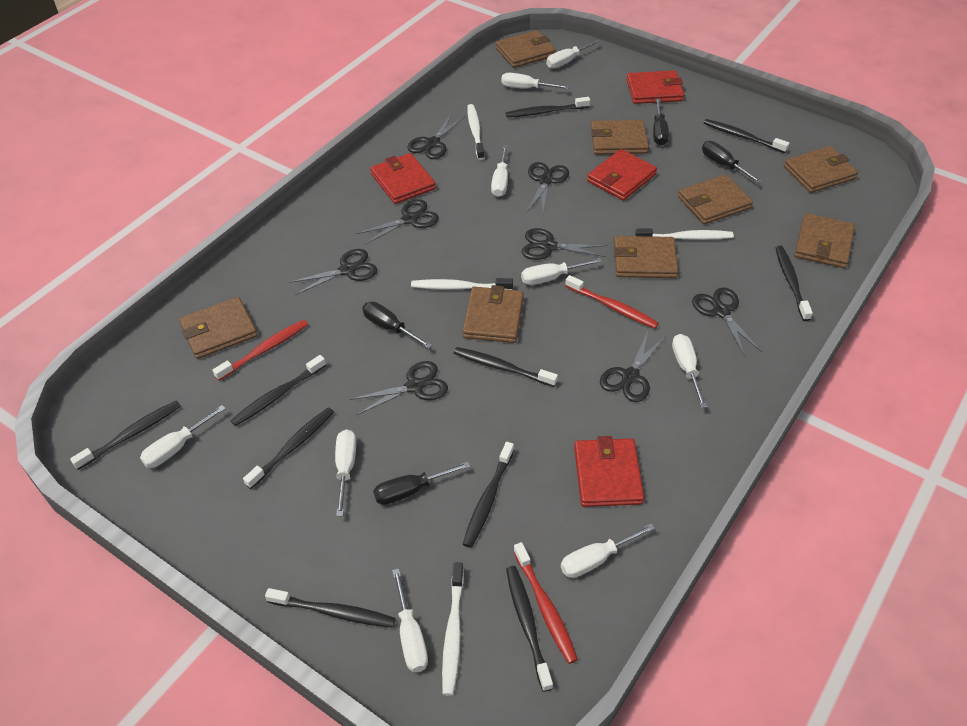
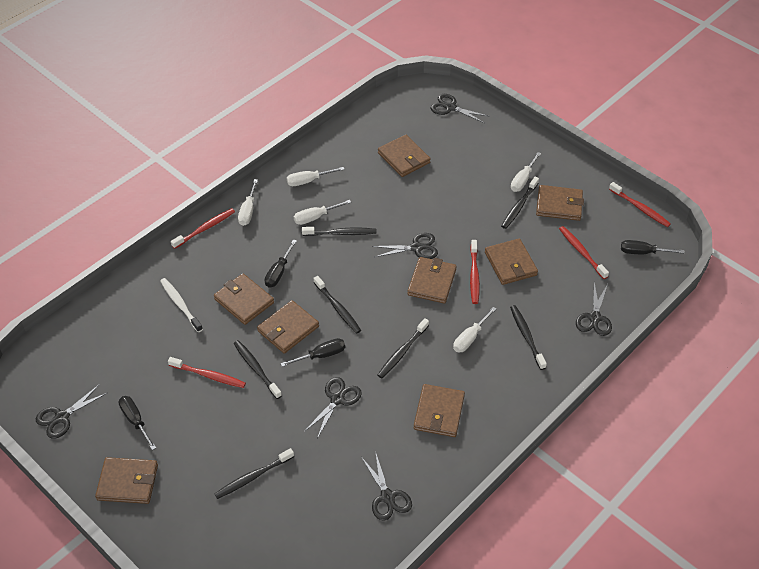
black scissors: 8 -> 6
black toothbrush: 10 -> 7
red toothbrush: 3 -> 5
red wallet: 4 -> 0
white screwdriver: 9 -> 5
white toothbrush: 4 -> 1

